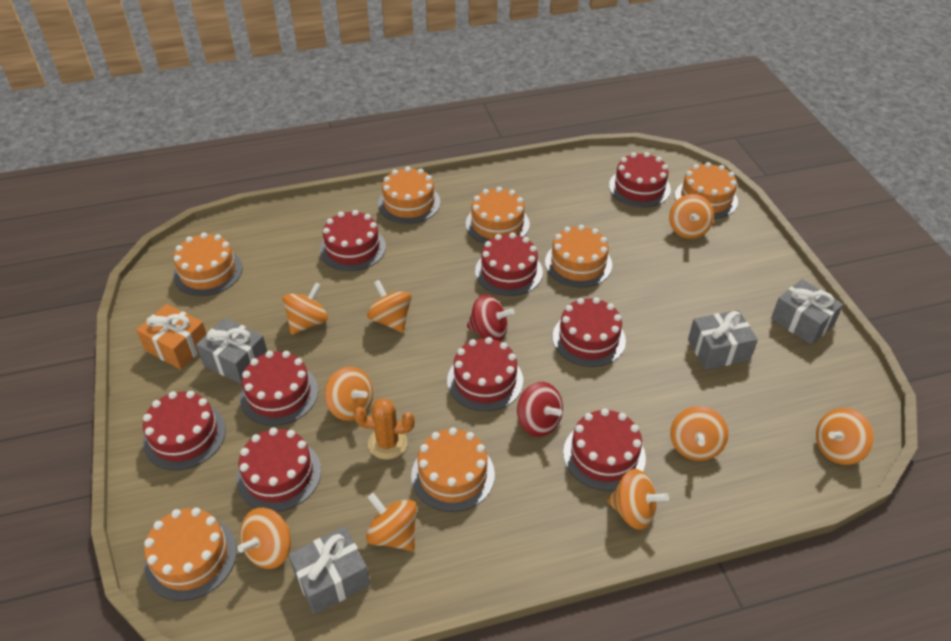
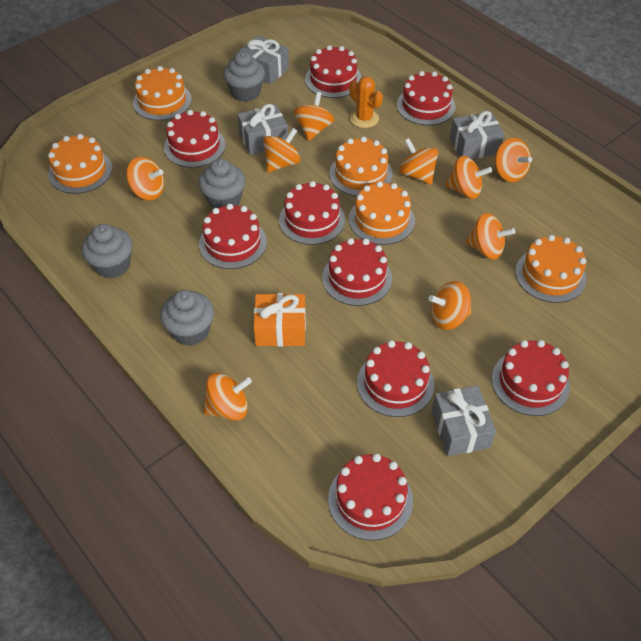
grey cupcake: 0 -> 4
orange cake: 7 -> 5
red spinning top: 2 -> 0

